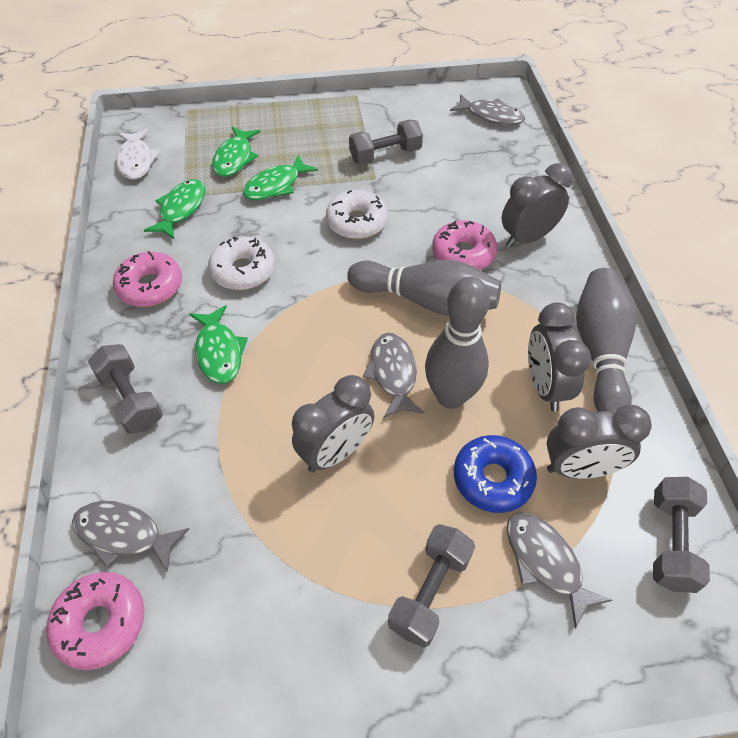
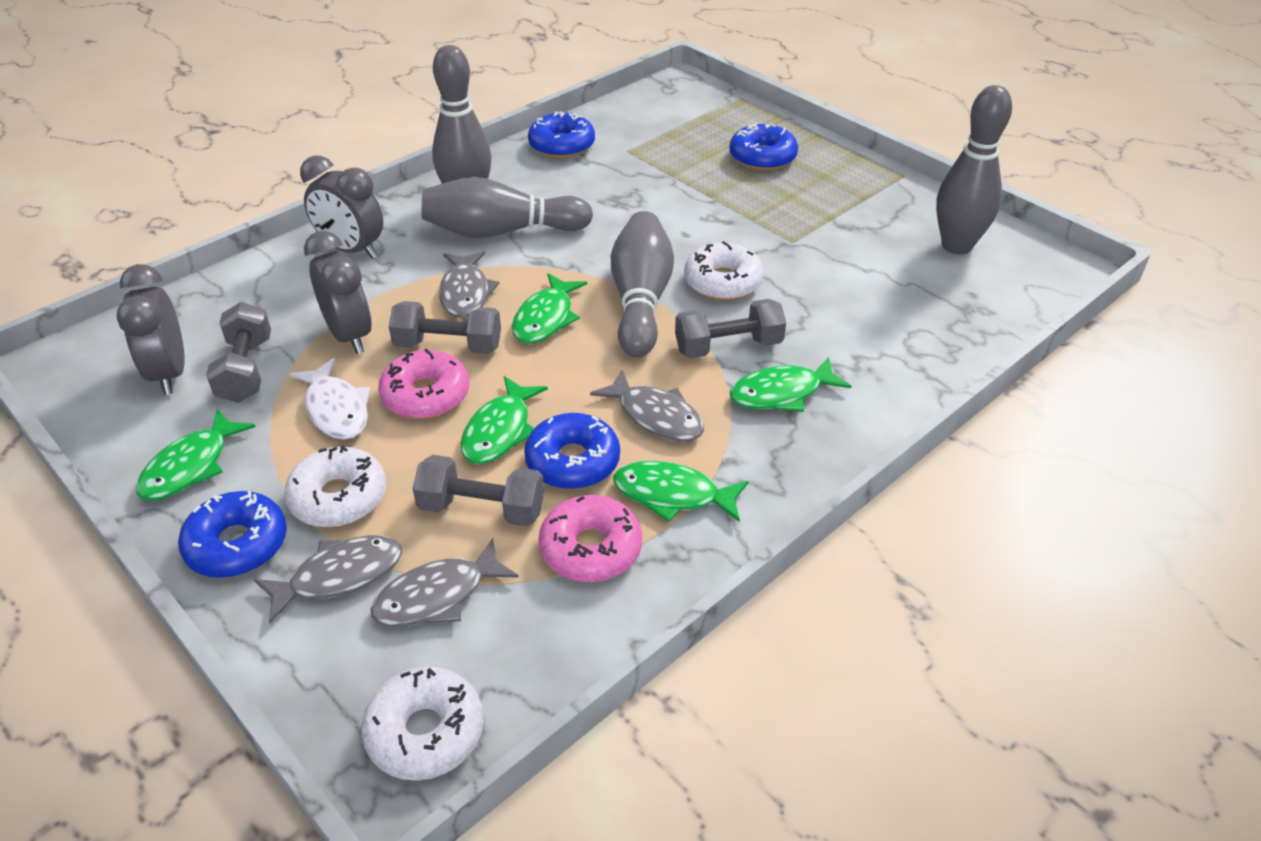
blue donut: 1 -> 4
green fish: 4 -> 5
grey bowling pin: 3 -> 4
grey clock: 4 -> 3
pink donut: 3 -> 2
white donut: 2 -> 3

